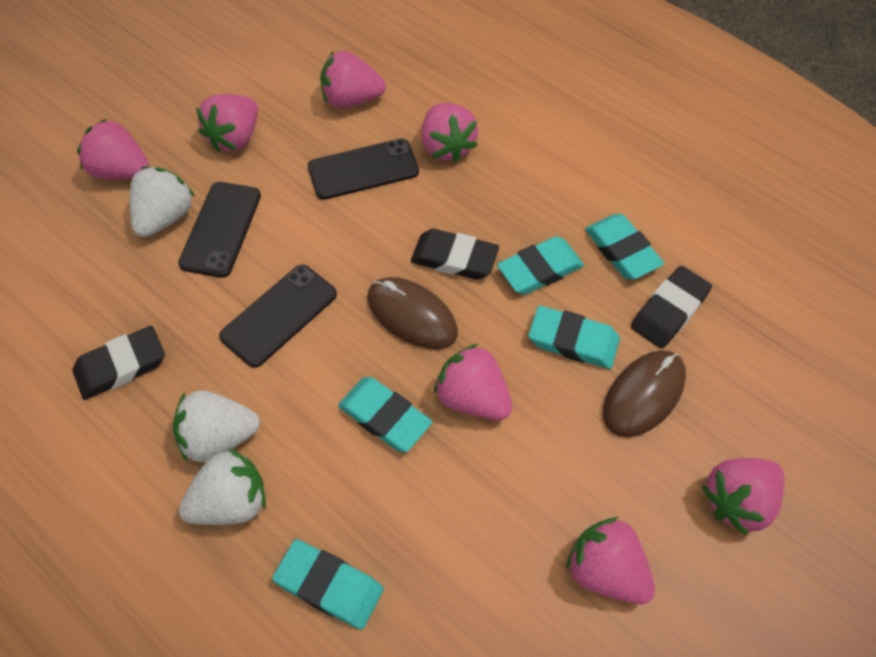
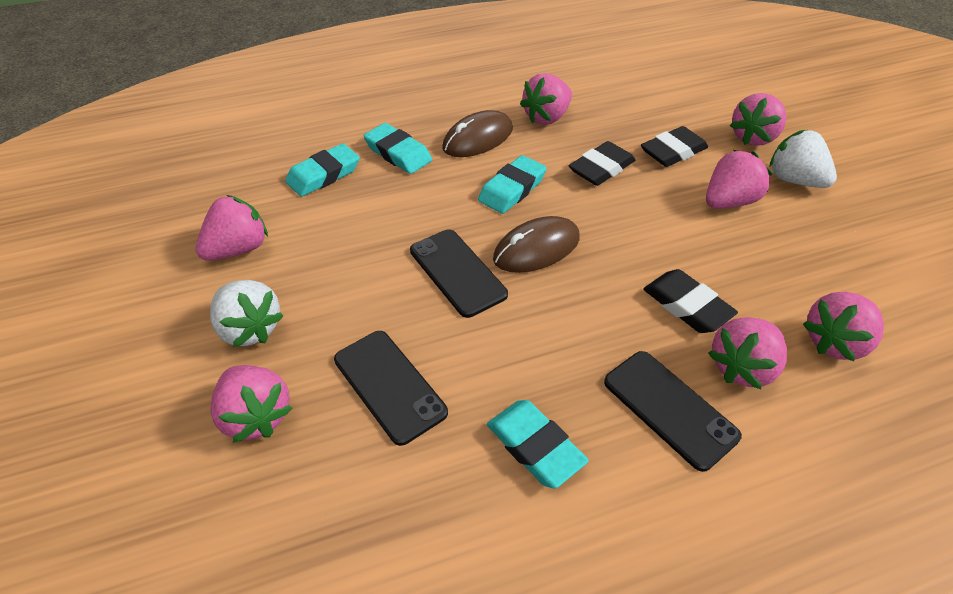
turquoise eraser: 5 -> 4
white strawberry: 3 -> 2

